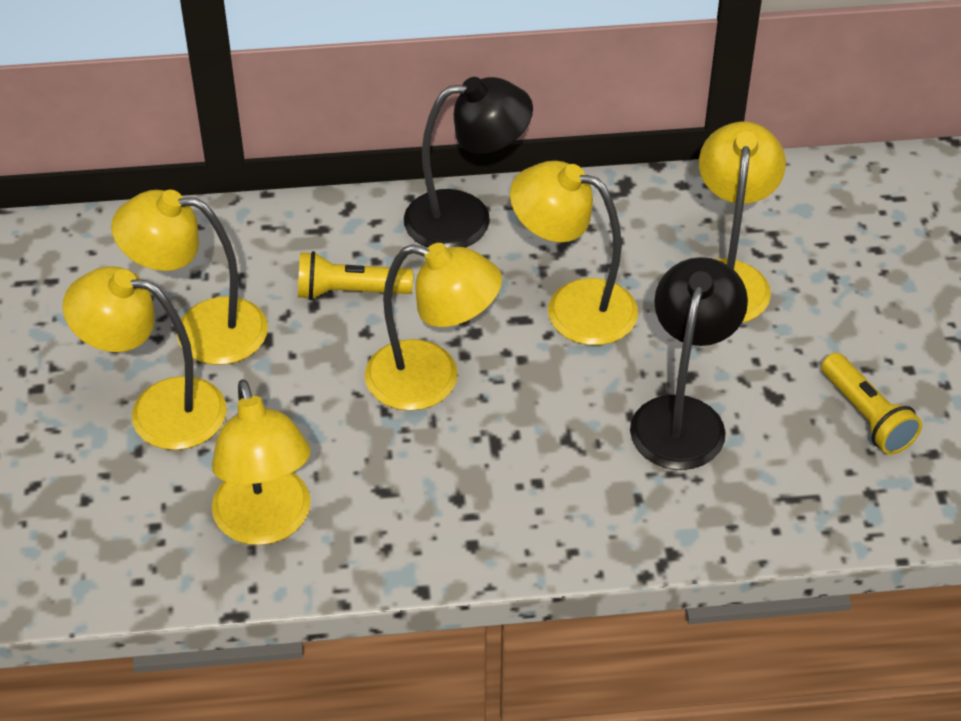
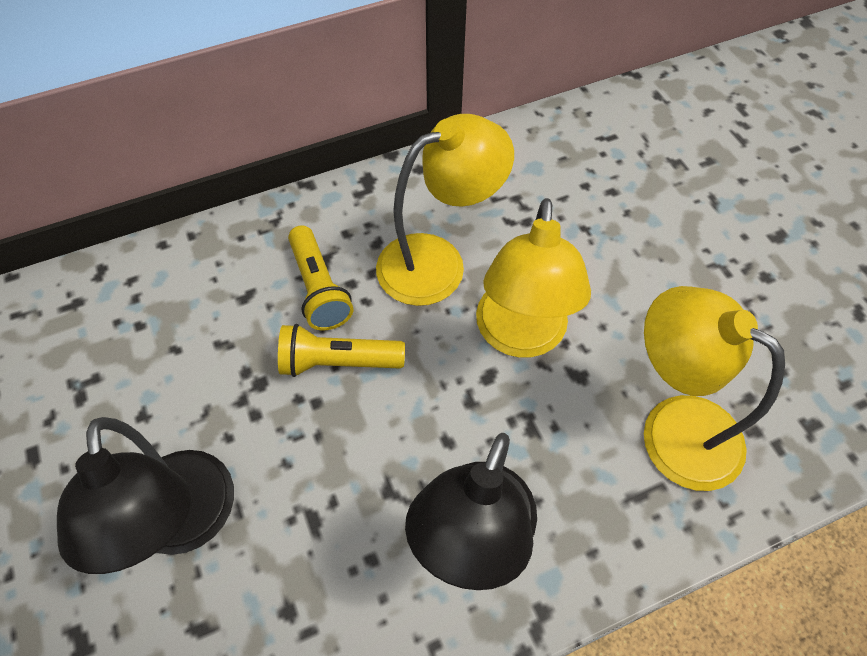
yellow lamp: 6 -> 3

